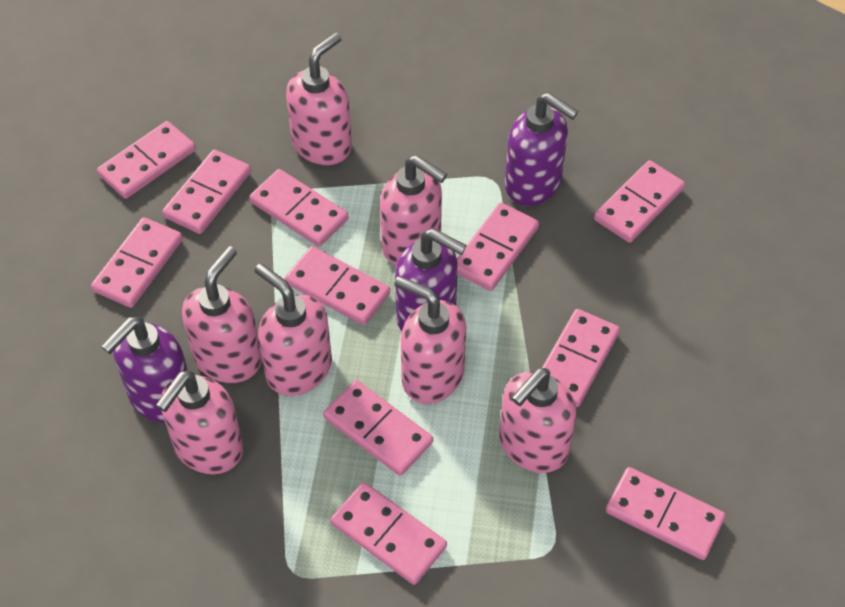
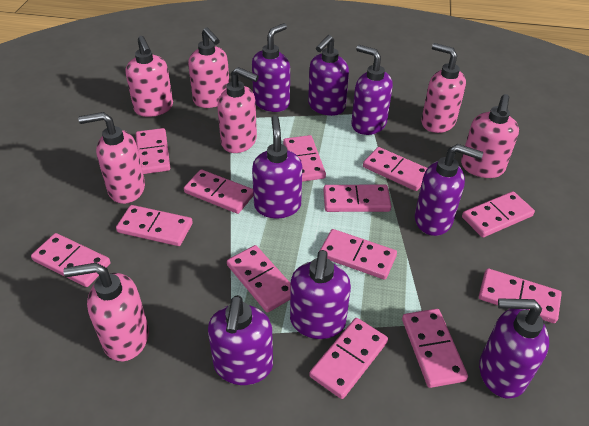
pink domino: 11 -> 13
purple soap dispenser: 3 -> 8

